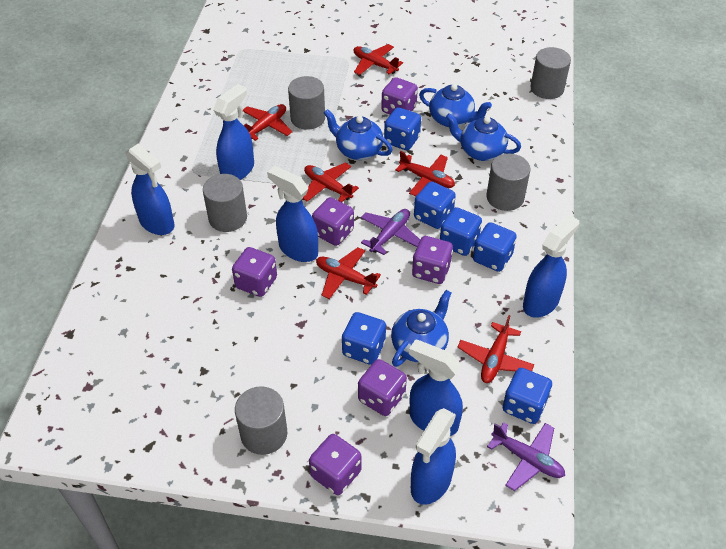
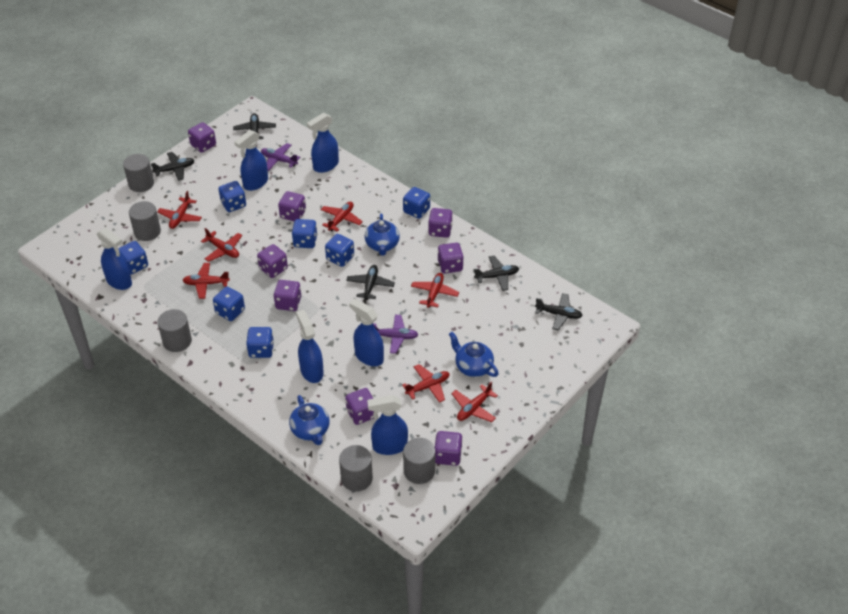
black plane: 0 -> 5
blue dice: 6 -> 7
blue teapot: 4 -> 3
purple dice: 6 -> 8
red plane: 6 -> 7

